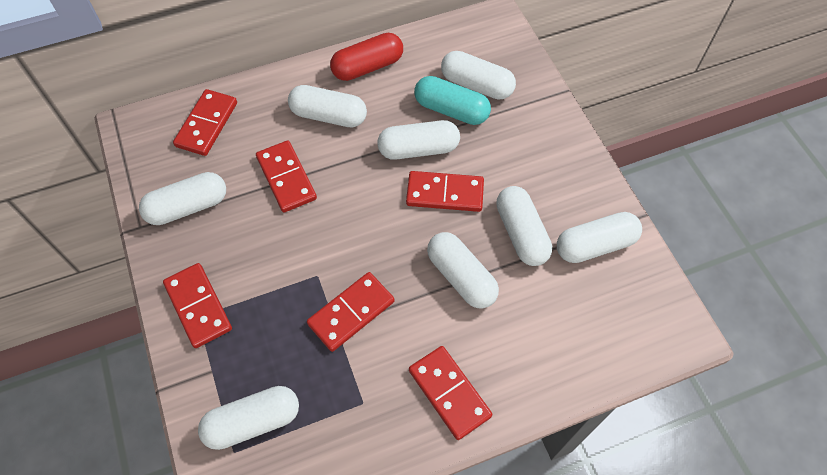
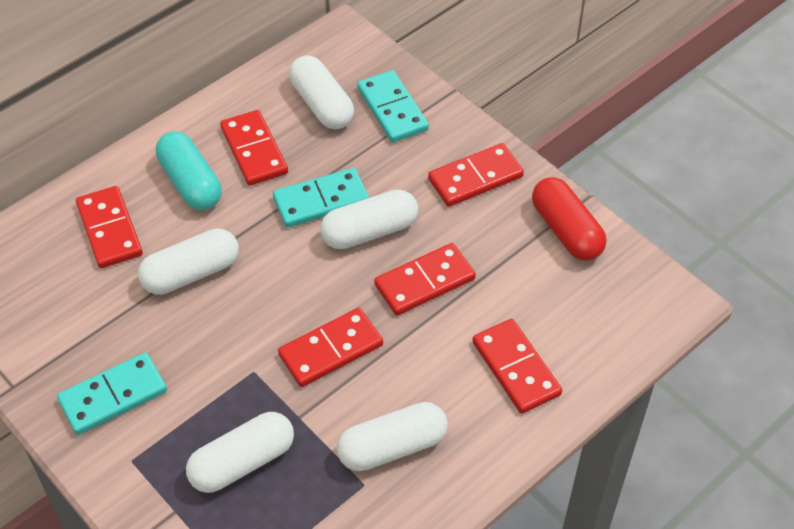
turquoise domino: 0 -> 3
white capsule: 8 -> 5

